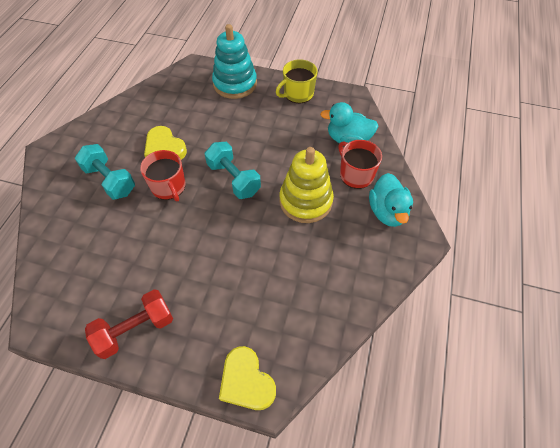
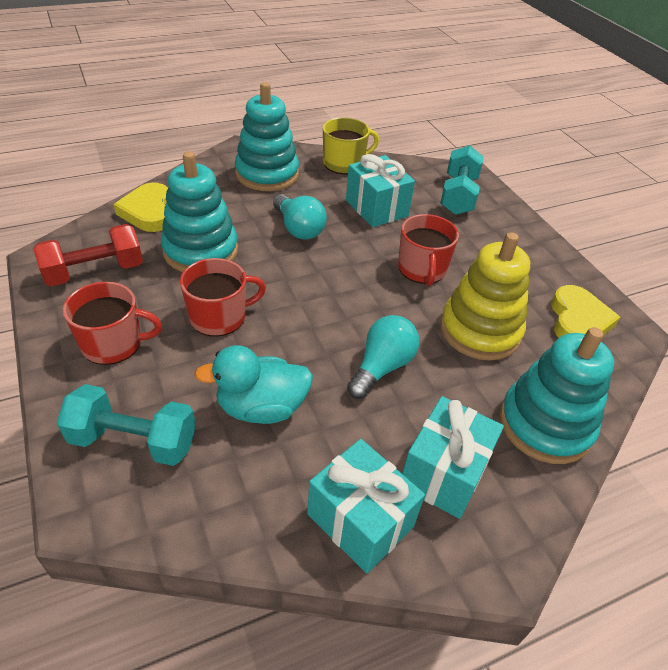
red mug: 2 -> 3
turquoise duck: 2 -> 1
turquoise gift: 0 -> 3
turquoise light bulb: 0 -> 2
turquoise stacking toy: 1 -> 3

